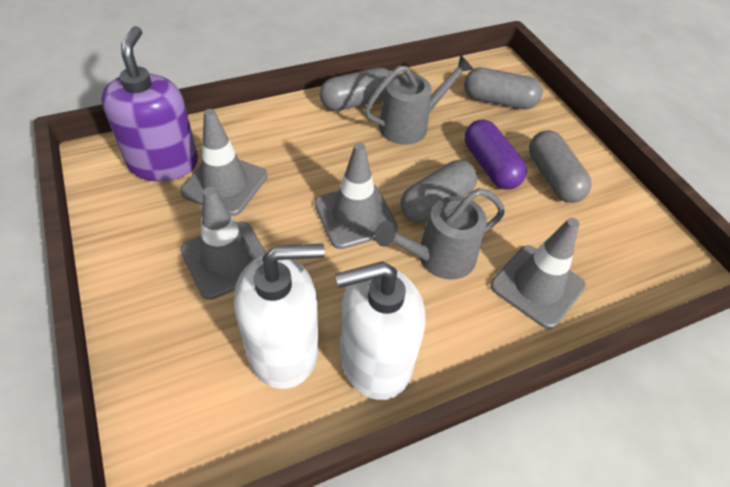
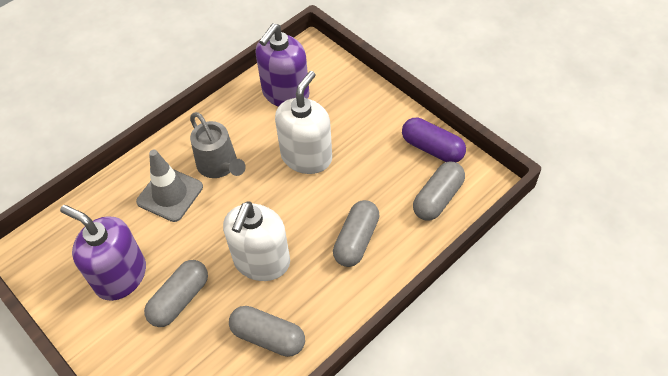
grey traffic cone: 4 -> 1
grey watering can: 2 -> 1
purple soap dispenser: 1 -> 2

